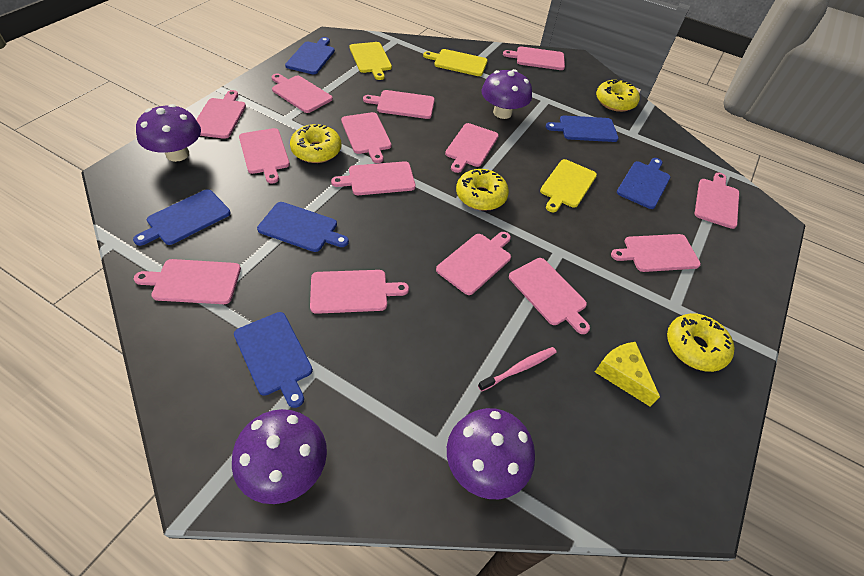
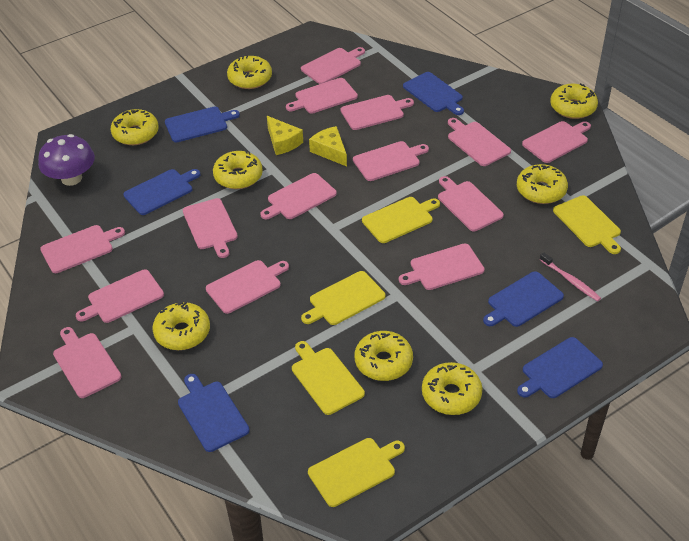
purple mushroom: 4 -> 1
yellow cheese: 1 -> 2
yellow cutting board: 3 -> 5
yellow donut: 4 -> 8

